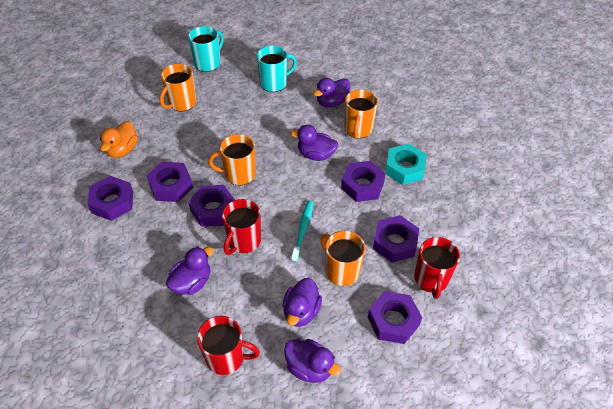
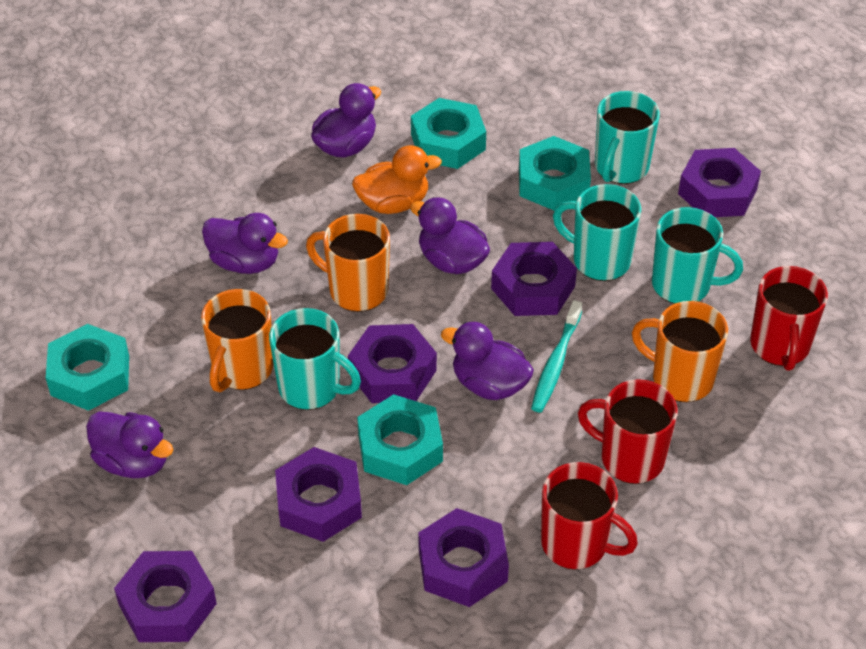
orange mug: 4 -> 3
turquoise mug: 2 -> 4
turquoise nut: 1 -> 4

